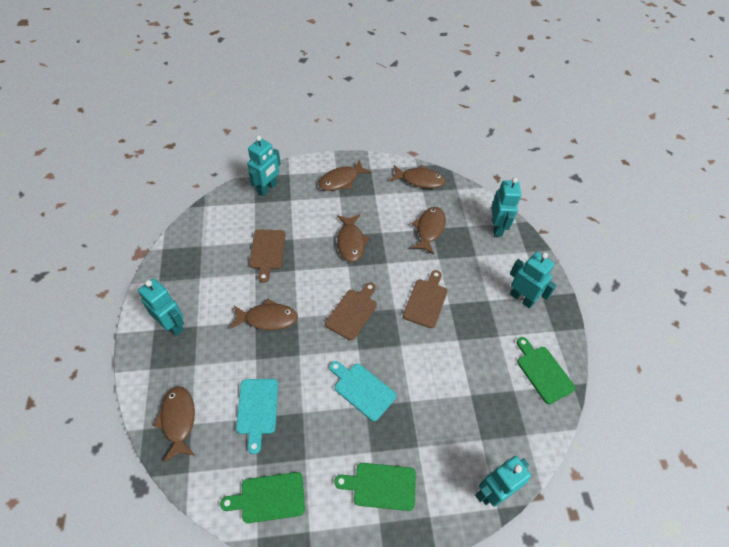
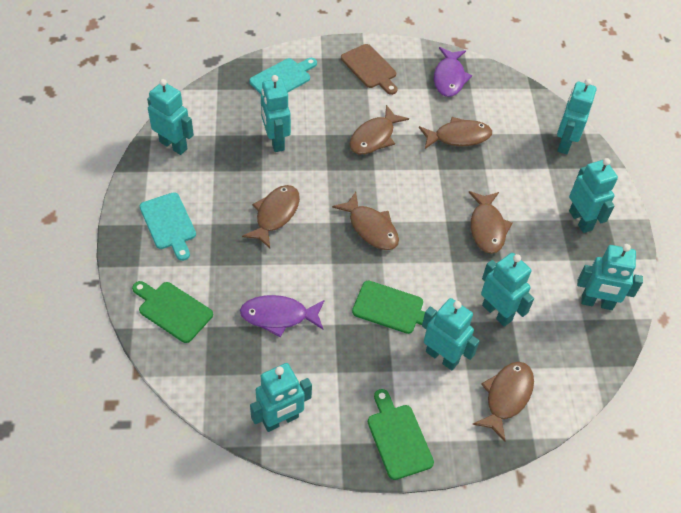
brown cutting board: 3 -> 1
purple fish: 0 -> 2
turquoise robot: 5 -> 8

